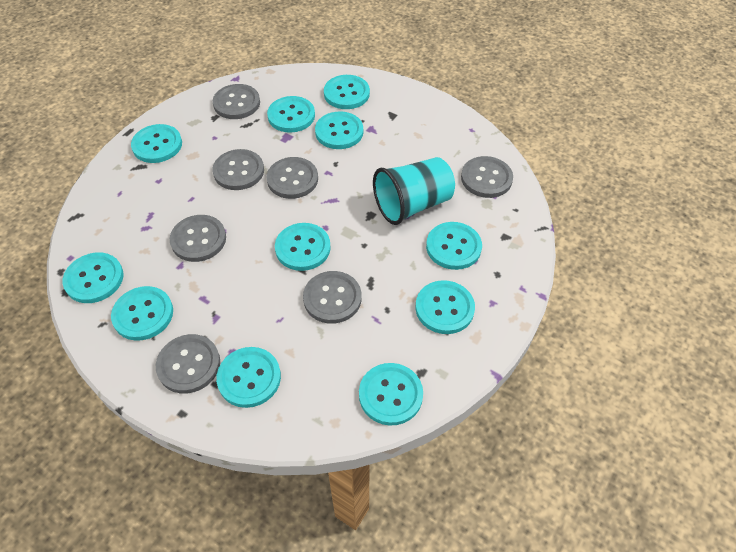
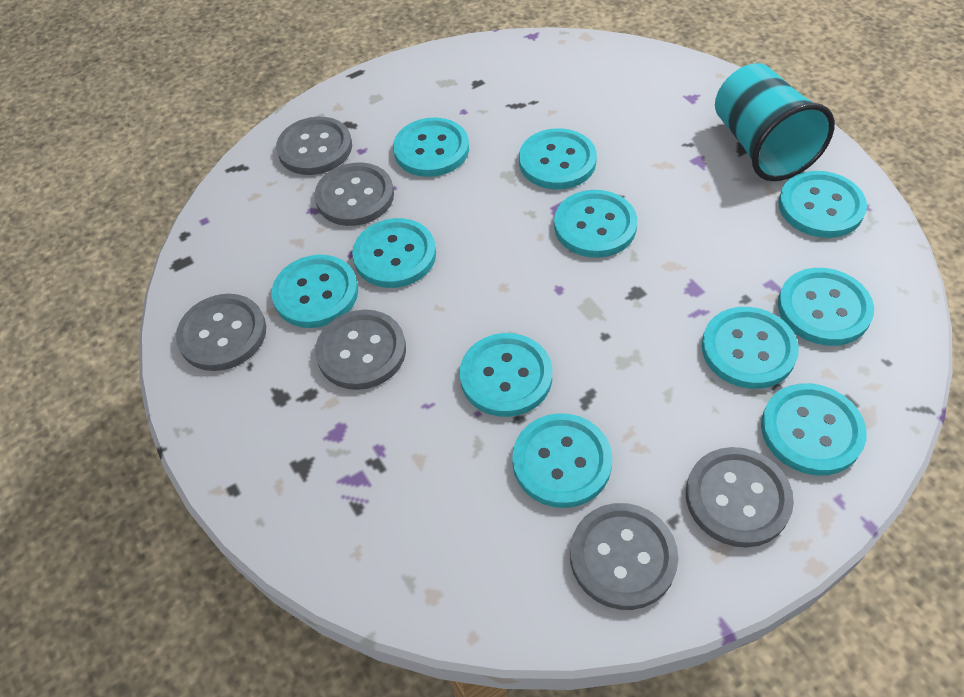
grey button: 7 -> 6

